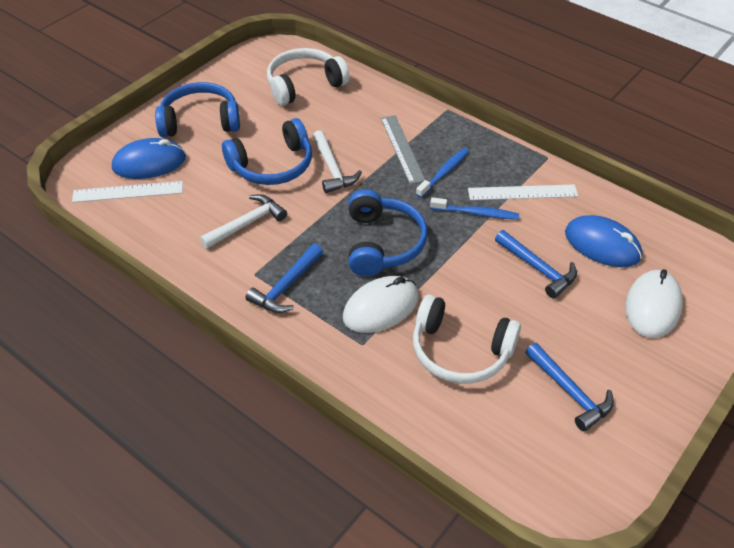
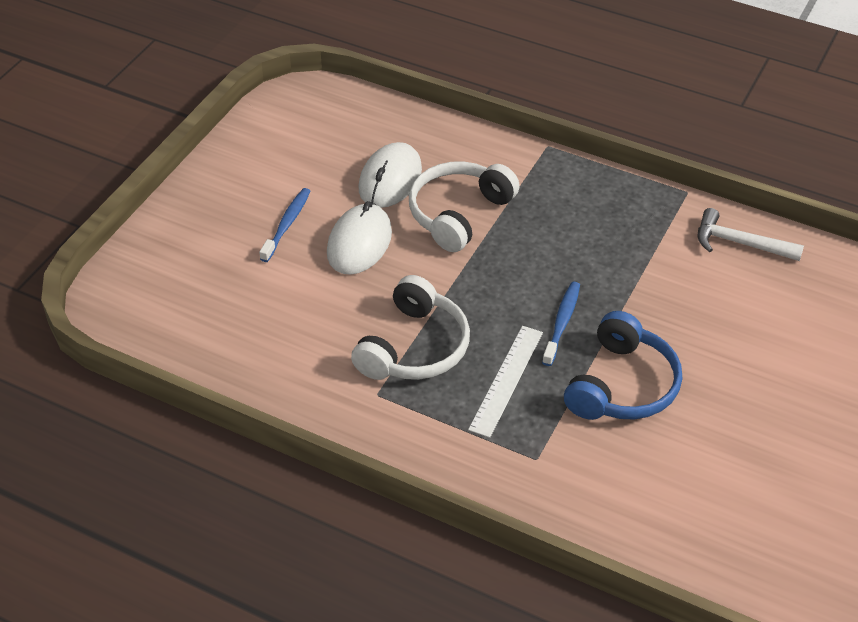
blue hammer: 3 -> 0
blue headphones: 3 -> 1
blue mouse: 2 -> 0
grey ruler: 1 -> 0
white hammer: 2 -> 1
white ruler: 2 -> 1

